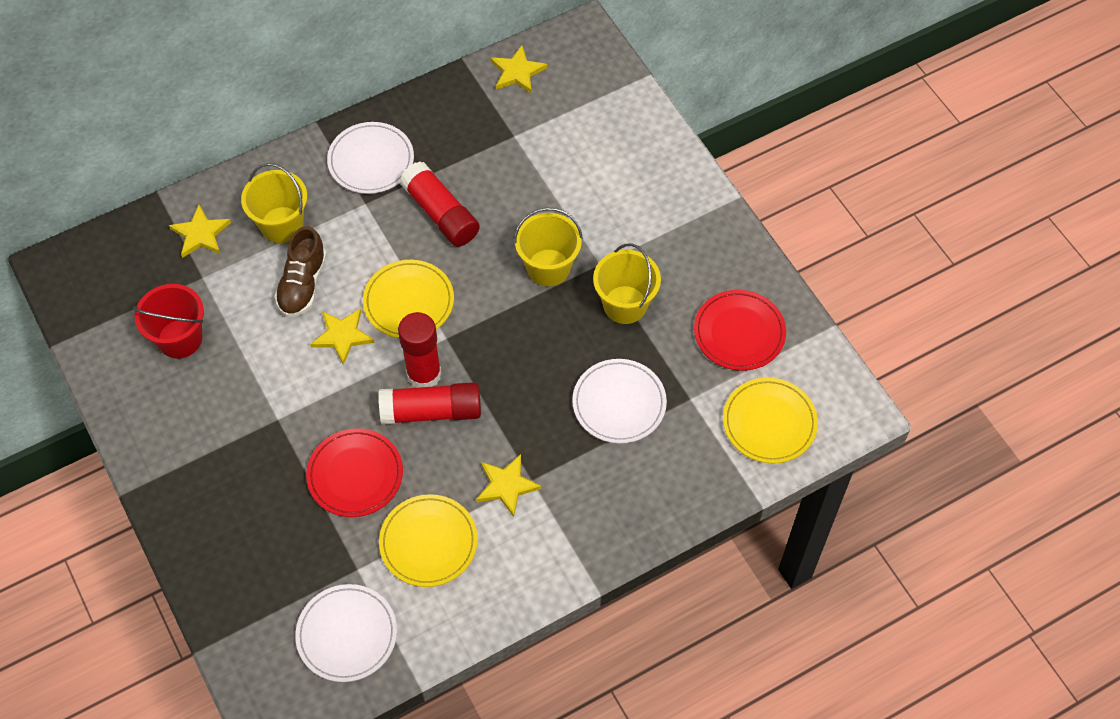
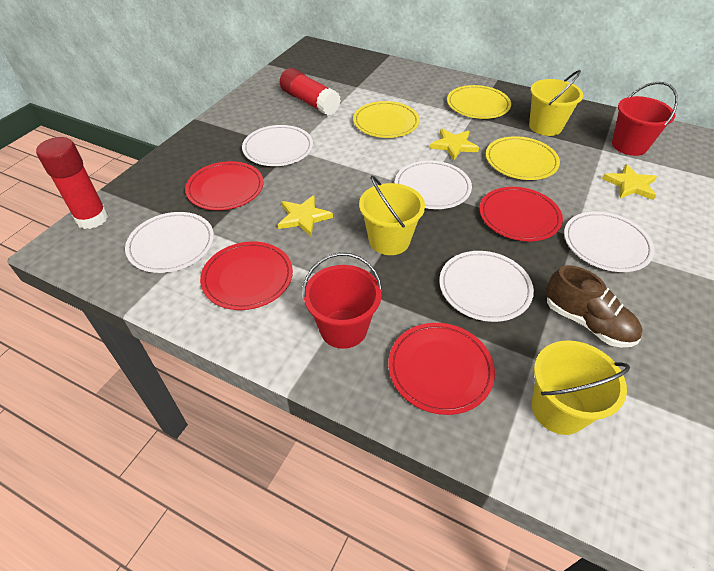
red bucket: 1 -> 2
red glue stick: 3 -> 2
red plate: 2 -> 4
white plate: 3 -> 5
yellow star: 4 -> 3

